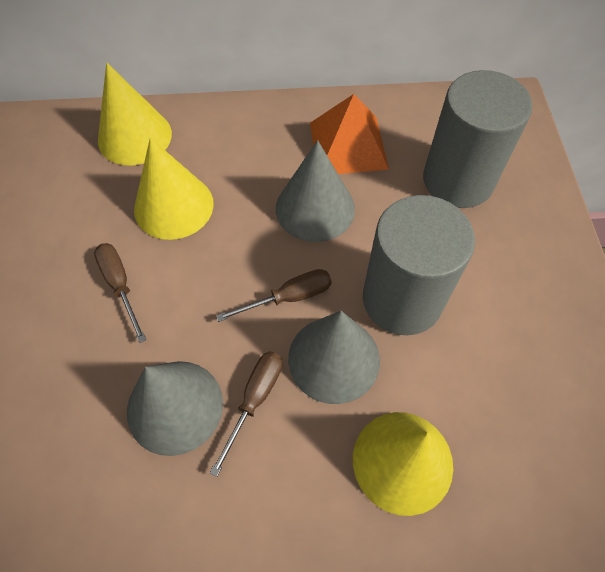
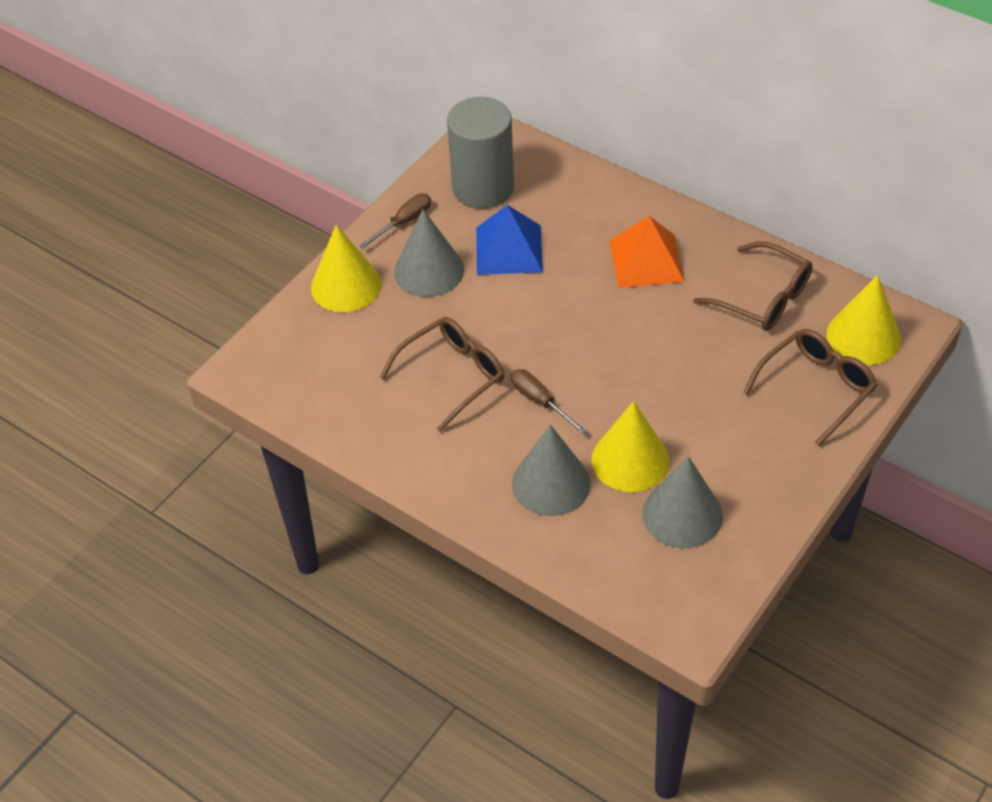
blue pyramid: 0 -> 1
brown glasses: 0 -> 3
brown screwdriver: 3 -> 2
grey cylinder: 2 -> 1

